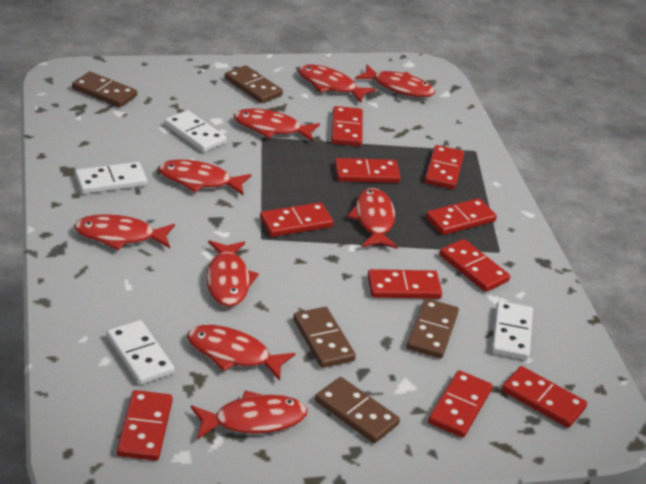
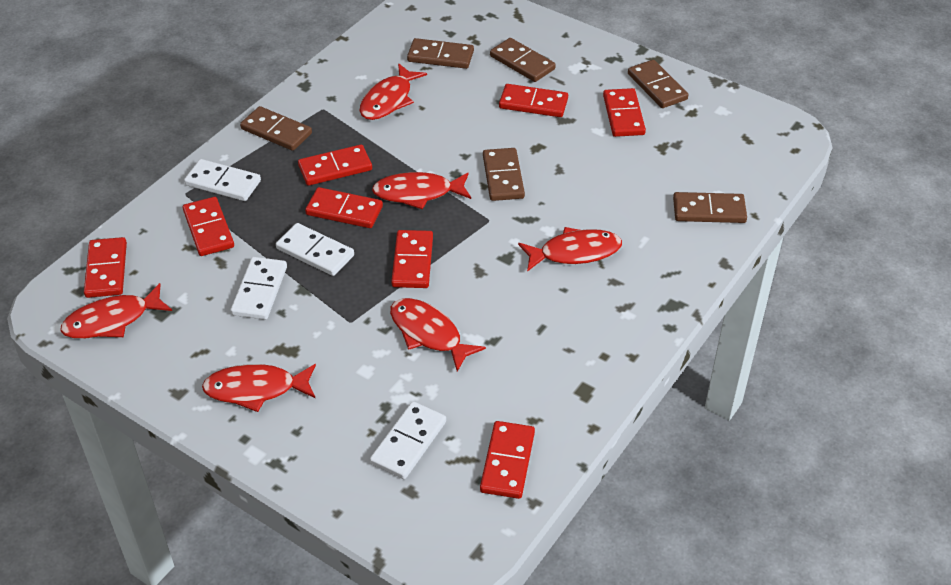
brown domino: 5 -> 6
red domino: 10 -> 8
red fish: 9 -> 6

